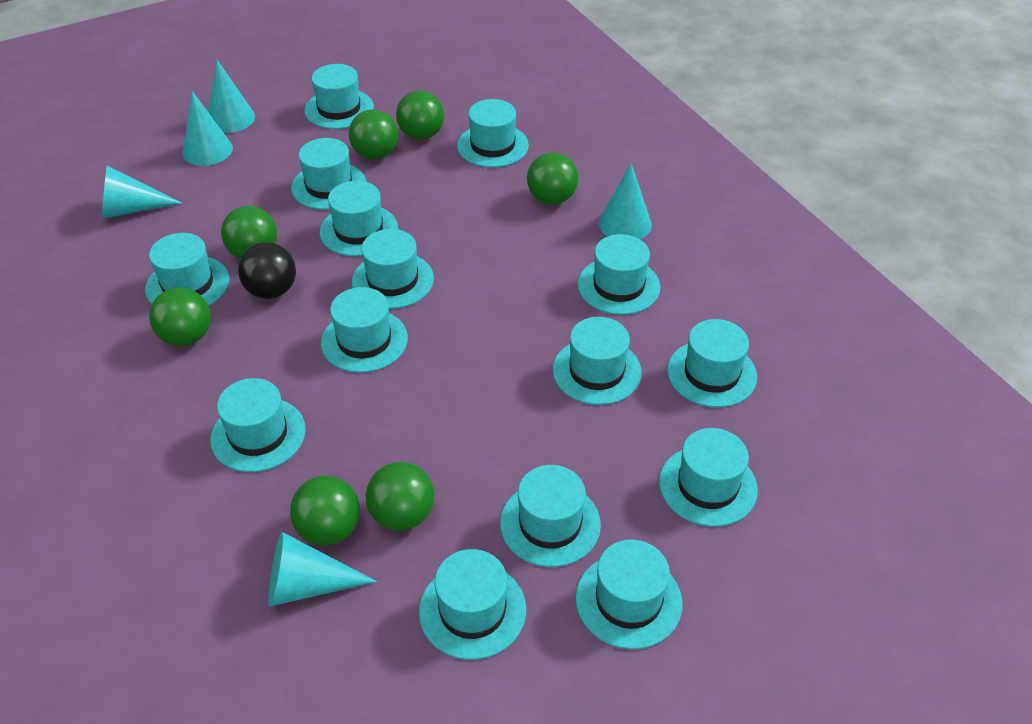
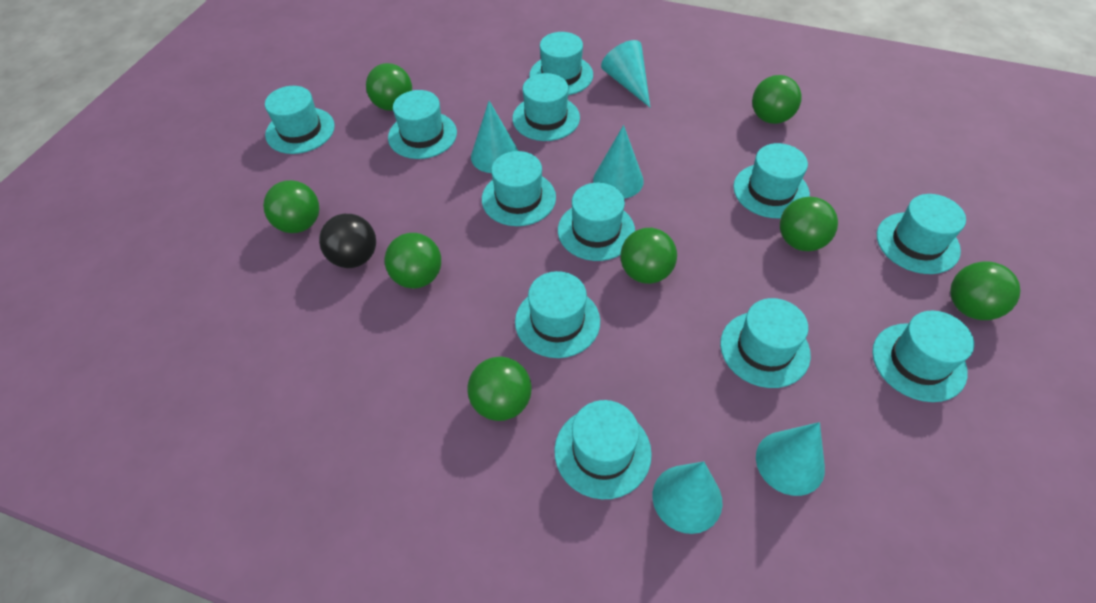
green ball: 7 -> 8
turquoise hat: 15 -> 12

